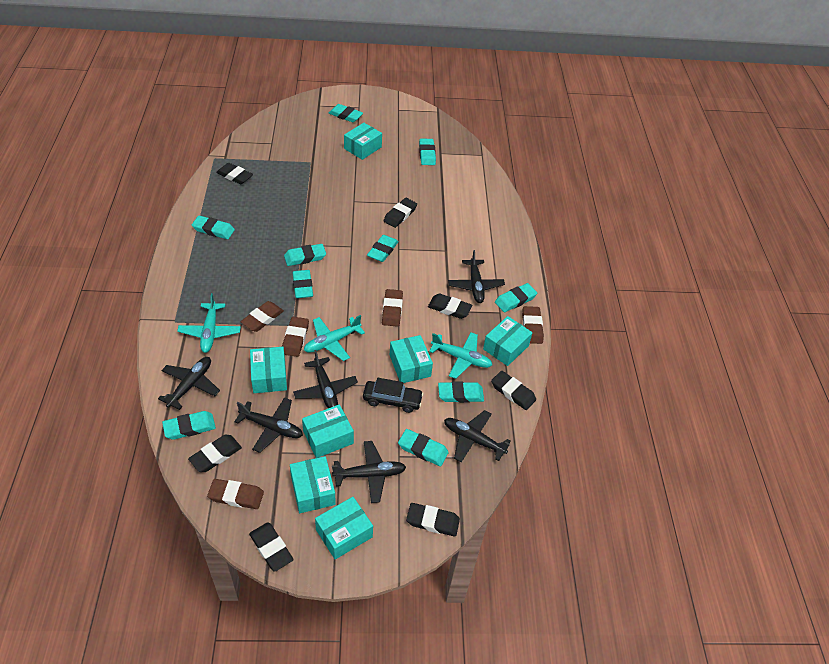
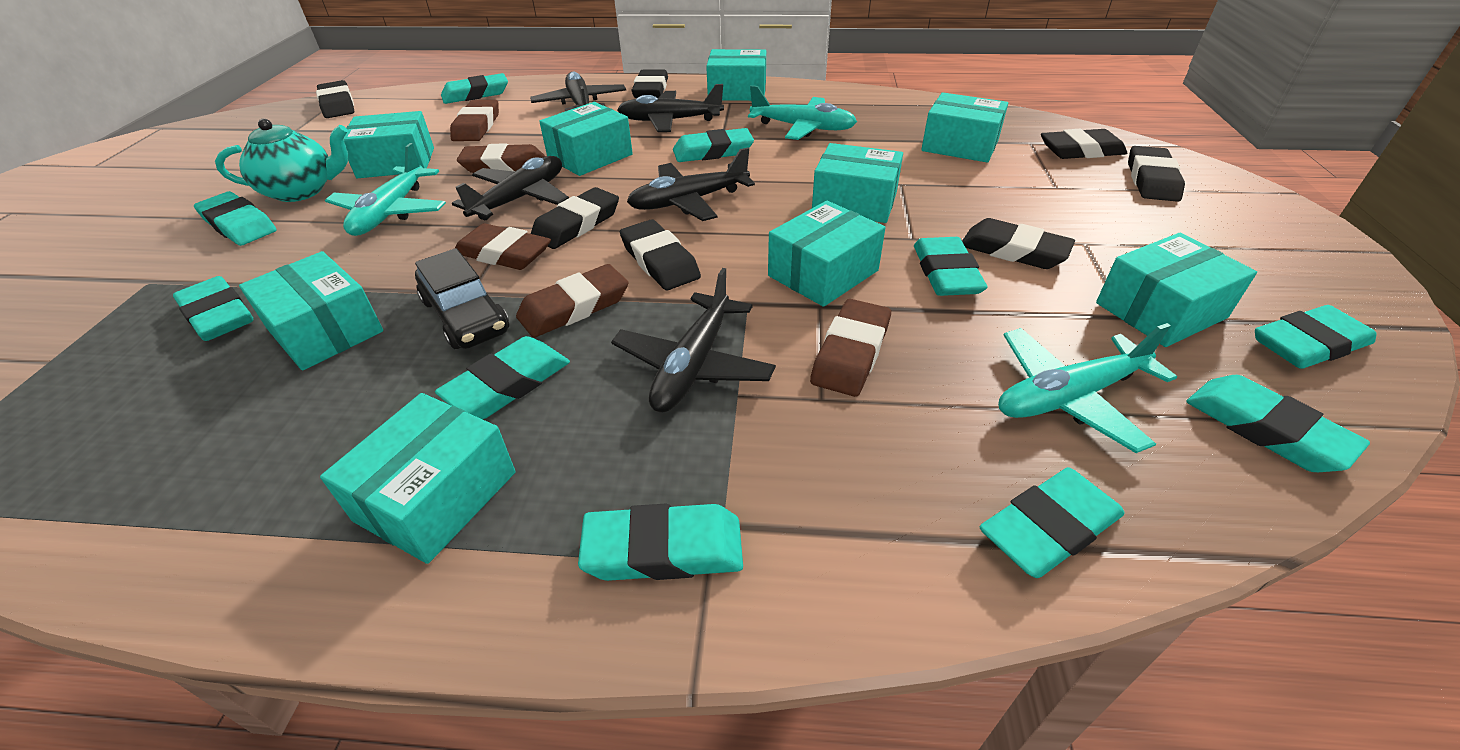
black plane: 6 -> 5
turquoise box: 7 -> 9
turquoise teapot: 0 -> 1

